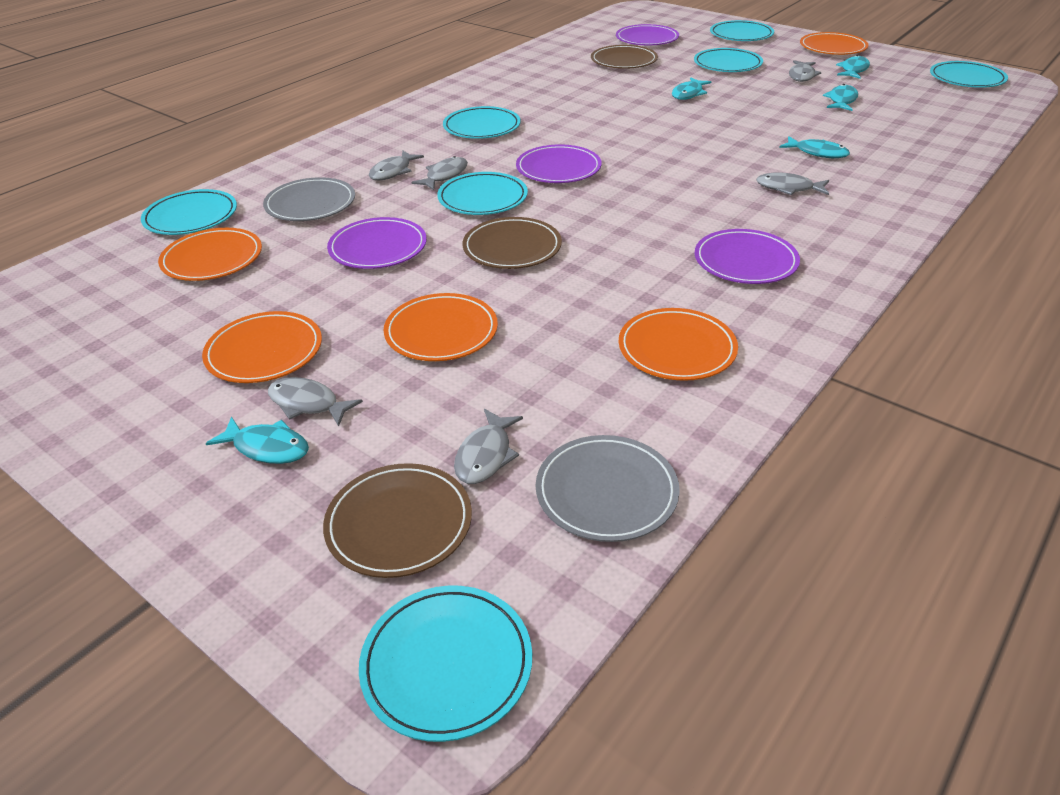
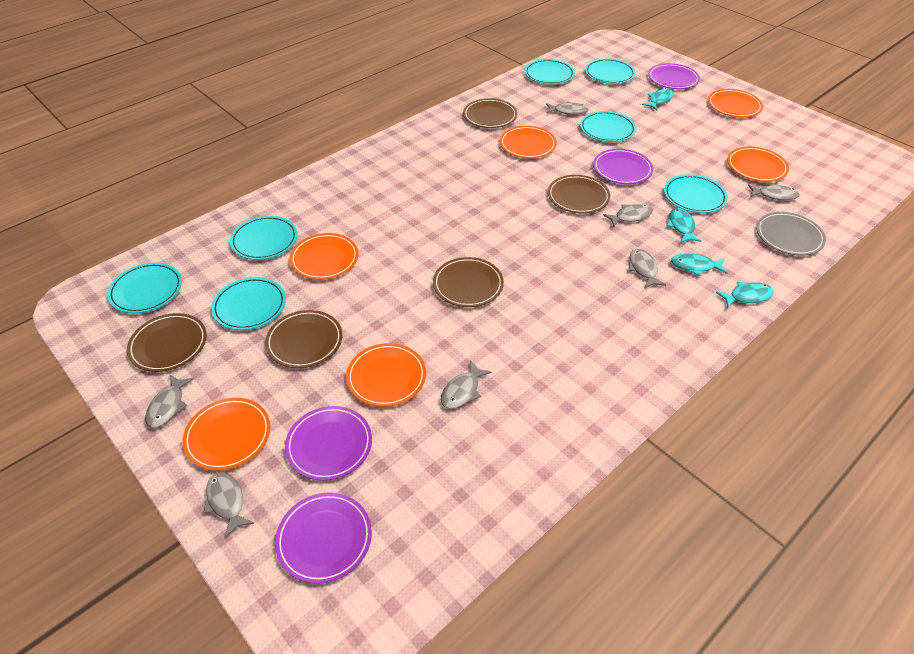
brown plate: 3 -> 5
grey fish: 6 -> 7
grey plate: 2 -> 1
orange plate: 5 -> 6
turquoise fish: 5 -> 4

